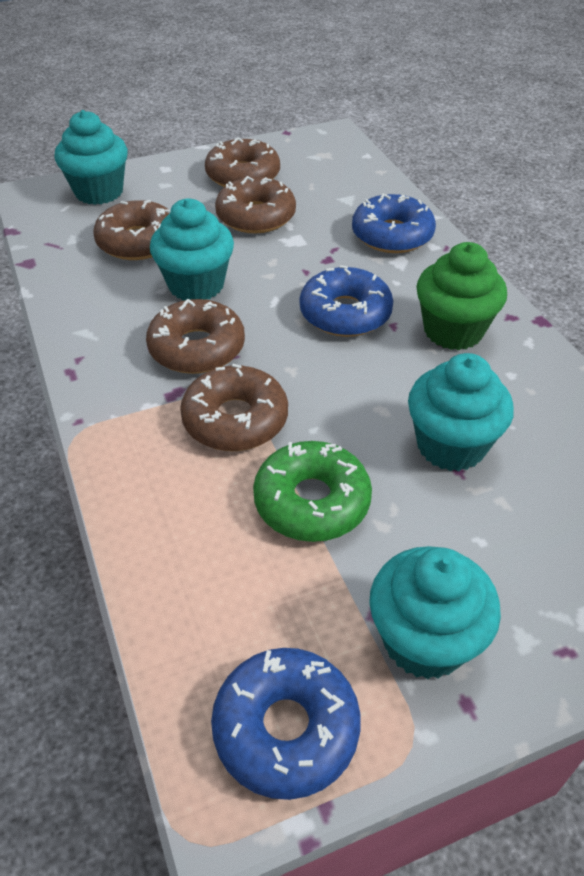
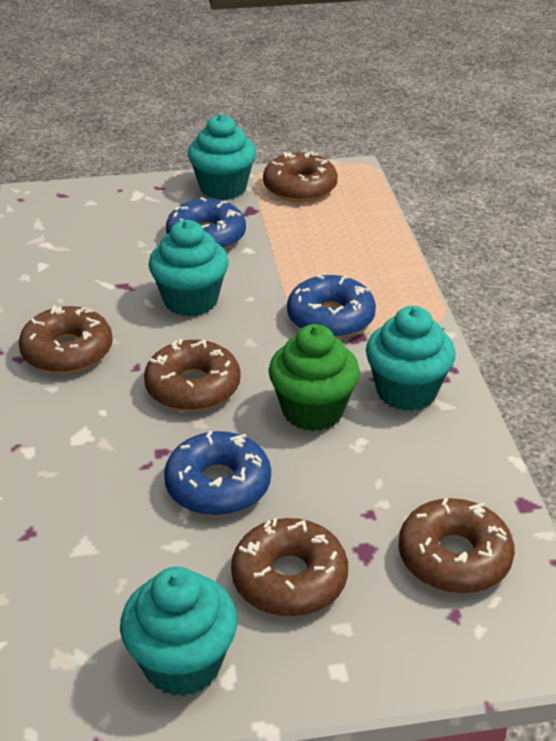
green donut: 1 -> 0

